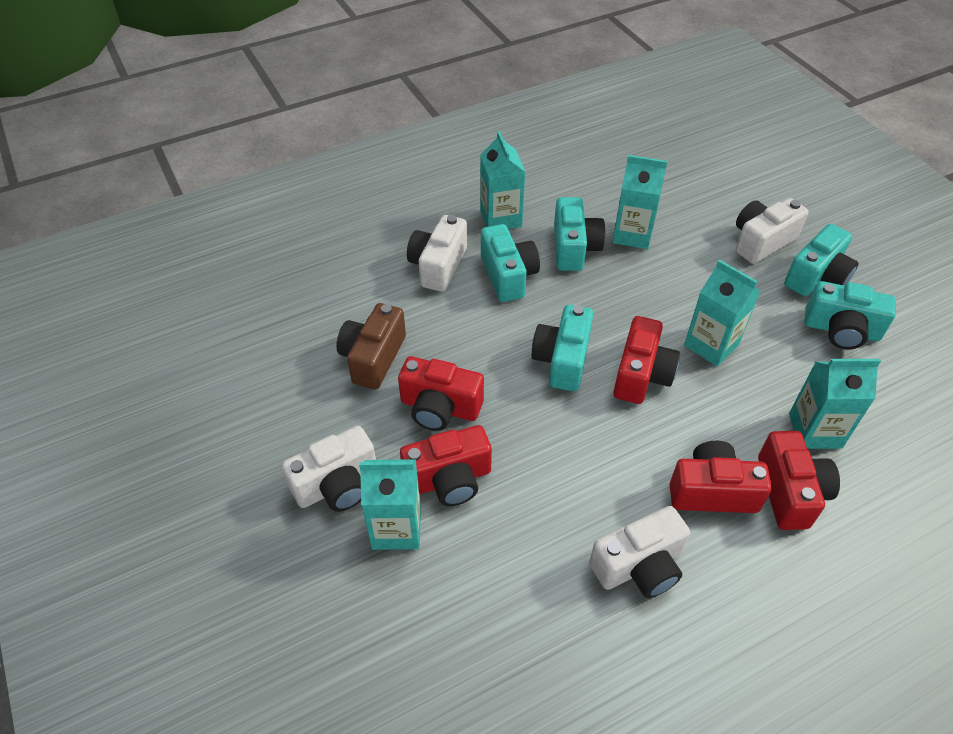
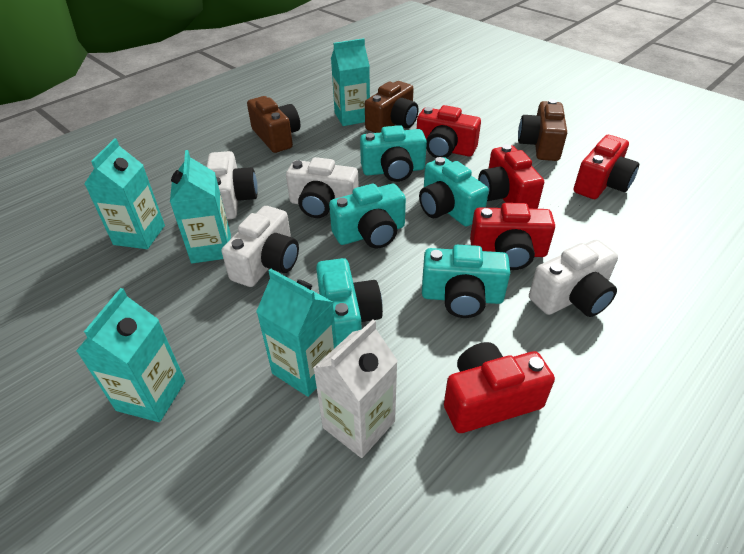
brown camera: 1 -> 3
white carton: 0 -> 1

